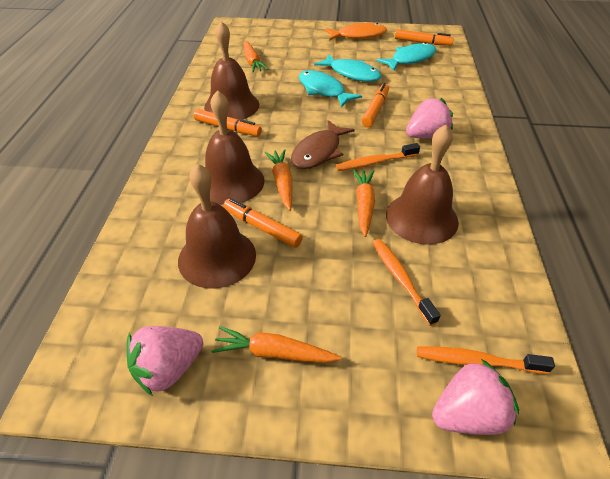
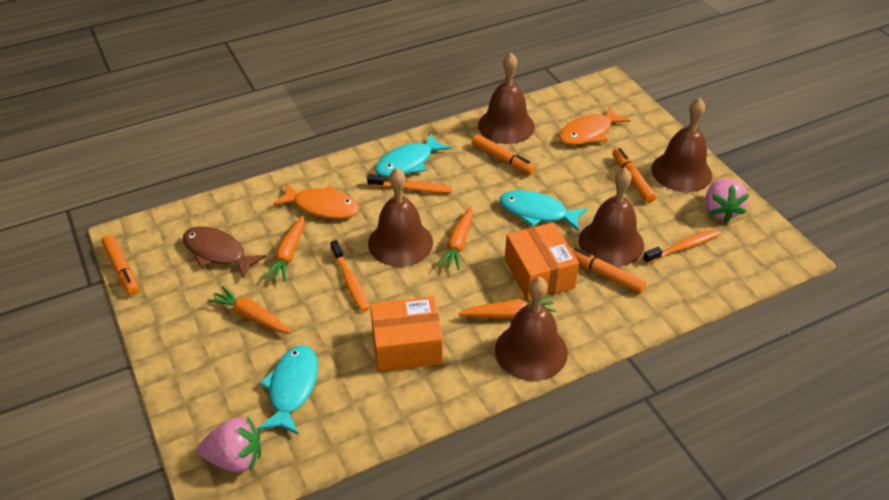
brown bell: 4 -> 5
orange box: 0 -> 2
orange fish: 1 -> 2
pink strawberry: 3 -> 2

